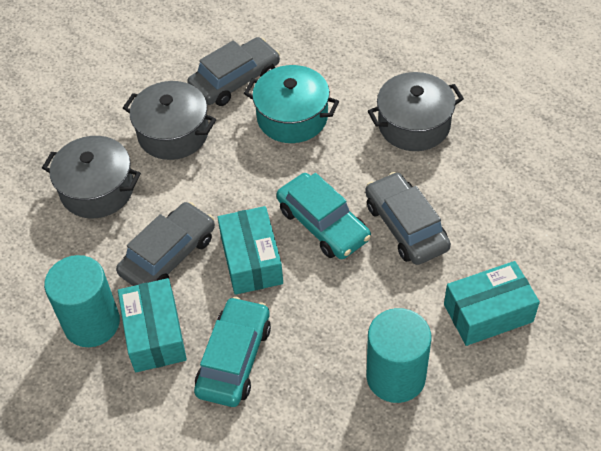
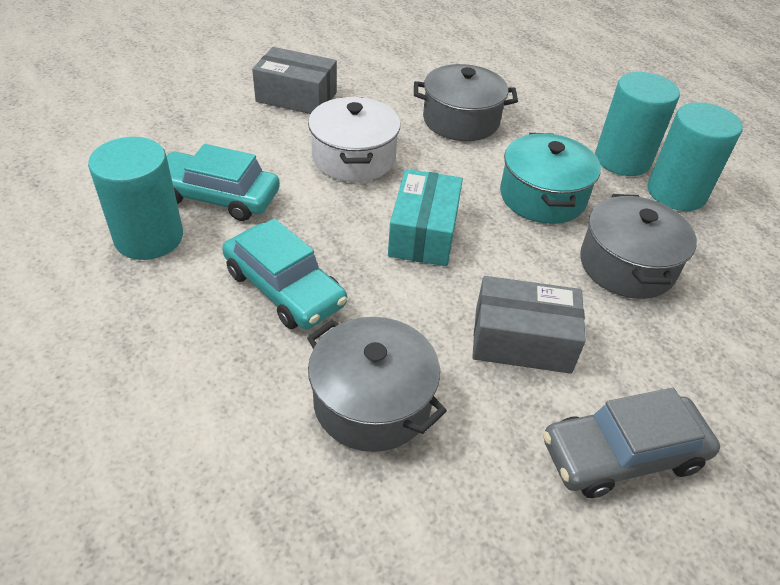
grey box: 0 -> 2
grey car: 3 -> 1
turquoise box: 3 -> 1
turquoise cylinder: 2 -> 3
white pot: 0 -> 1

